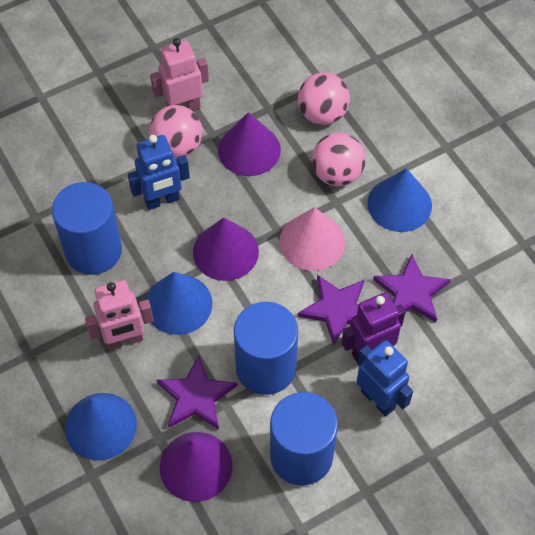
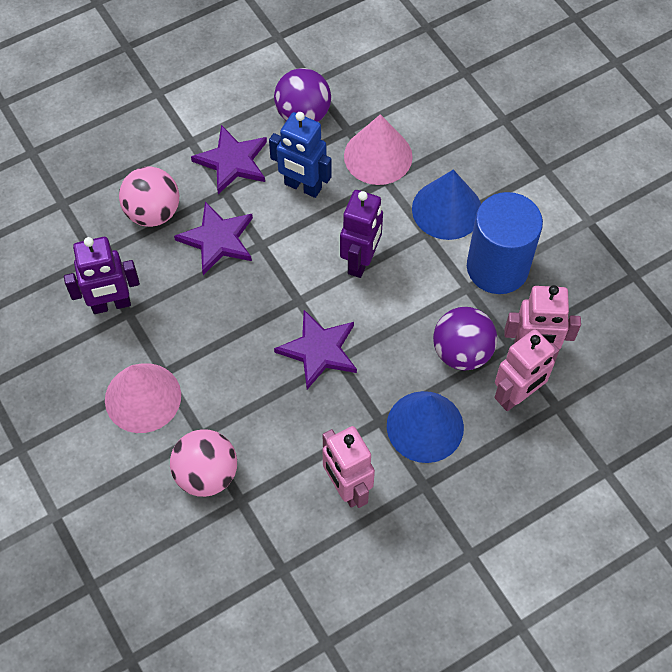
blue cone: 3 -> 2
blue cylinder: 3 -> 1
blue robot: 2 -> 1
pink ball: 3 -> 2
pink cone: 1 -> 2
pink robot: 2 -> 3
purple ball: 0 -> 2
purple cone: 3 -> 0
purple robot: 1 -> 2

